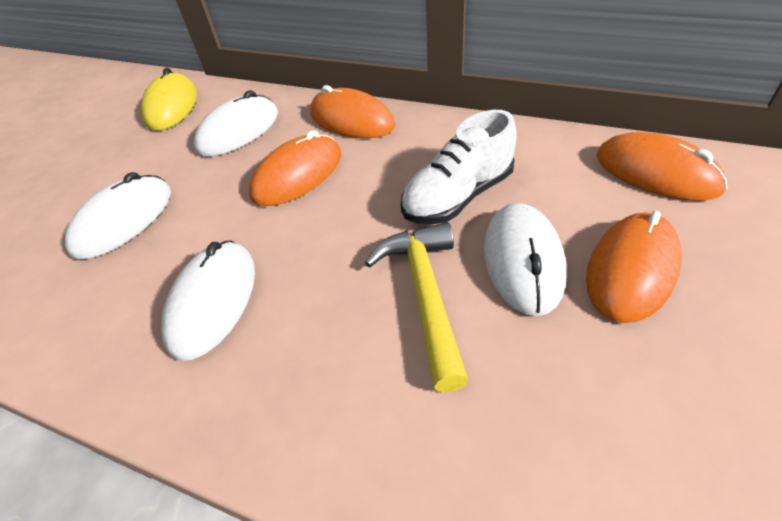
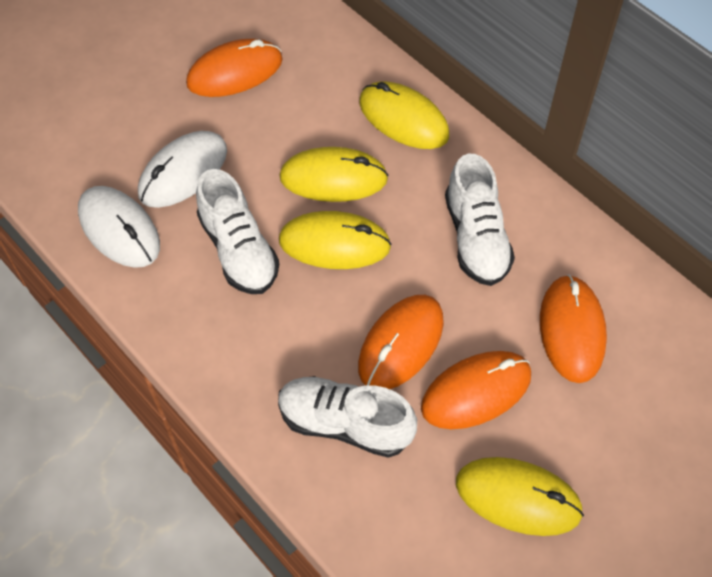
white mouse: 4 -> 2
white shoe: 1 -> 3
yellow hammer: 1 -> 0
yellow mouse: 1 -> 4

